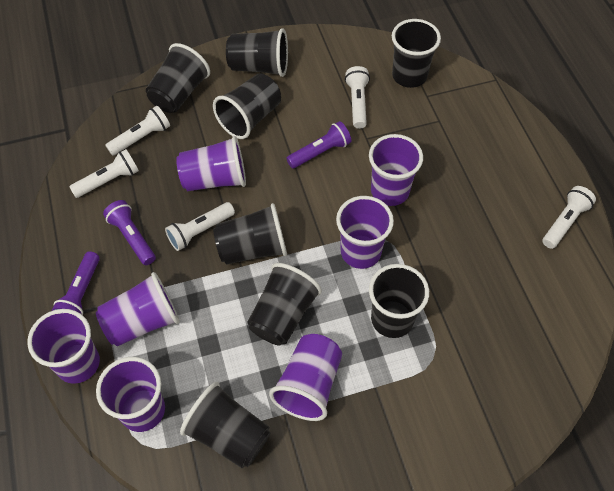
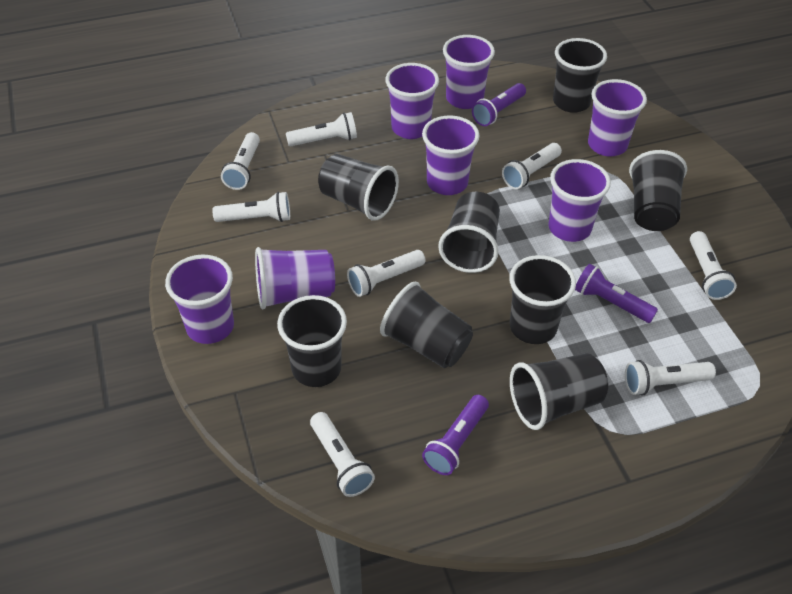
white flashlight: 5 -> 8

